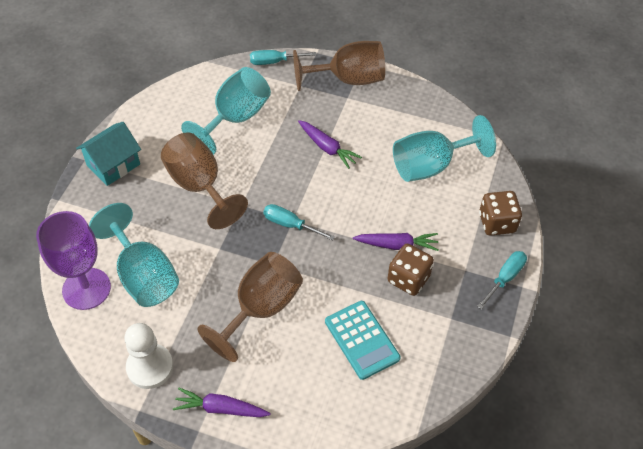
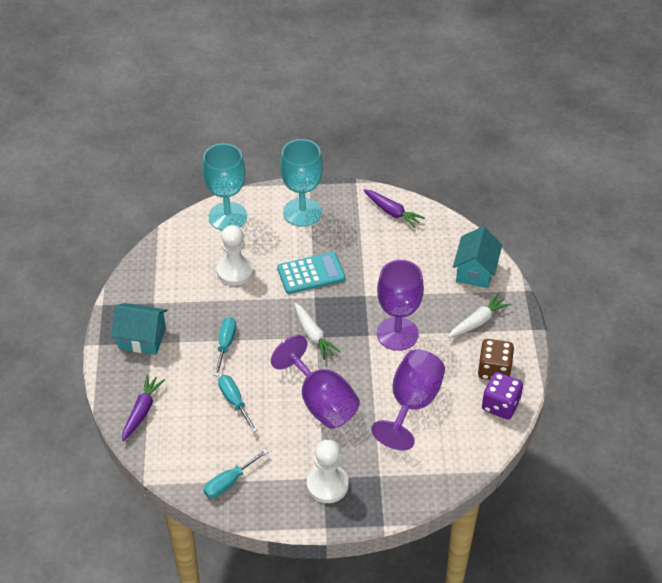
brown dice: 2 -> 1
brown goblet: 3 -> 0
purple carrot: 3 -> 2
purple dice: 0 -> 1
purple goblet: 1 -> 3
turquoise goblet: 3 -> 2
turquoise house: 1 -> 2
white carrot: 0 -> 2
white pawn: 1 -> 2

